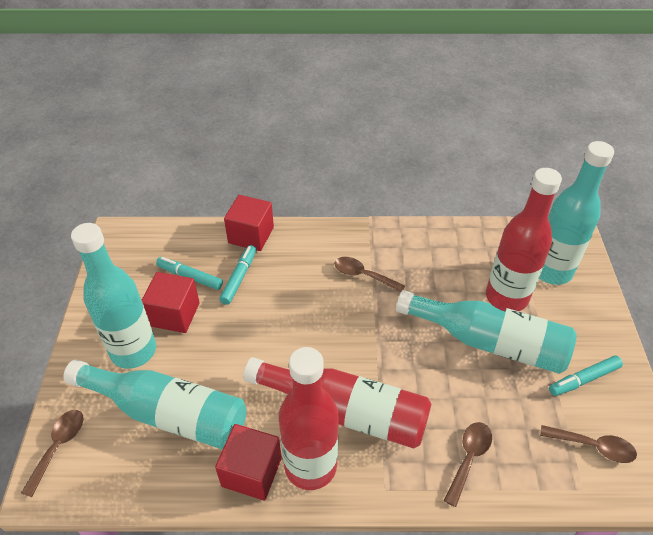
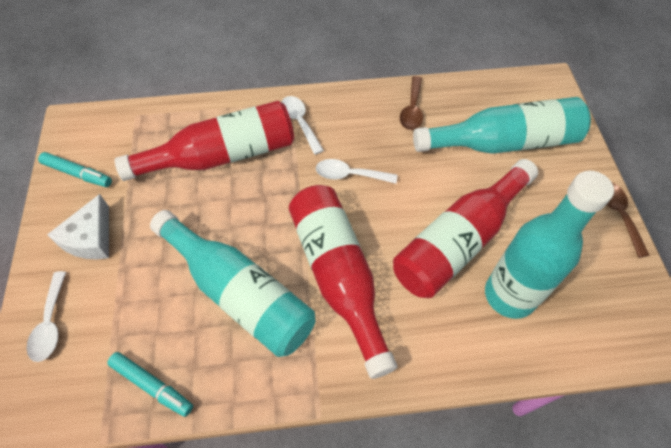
brown spoon: 4 -> 2
red cube: 3 -> 0
turquoise bottle: 4 -> 3
turquoise marker: 3 -> 2
white cheese: 0 -> 1
white spoon: 0 -> 3

